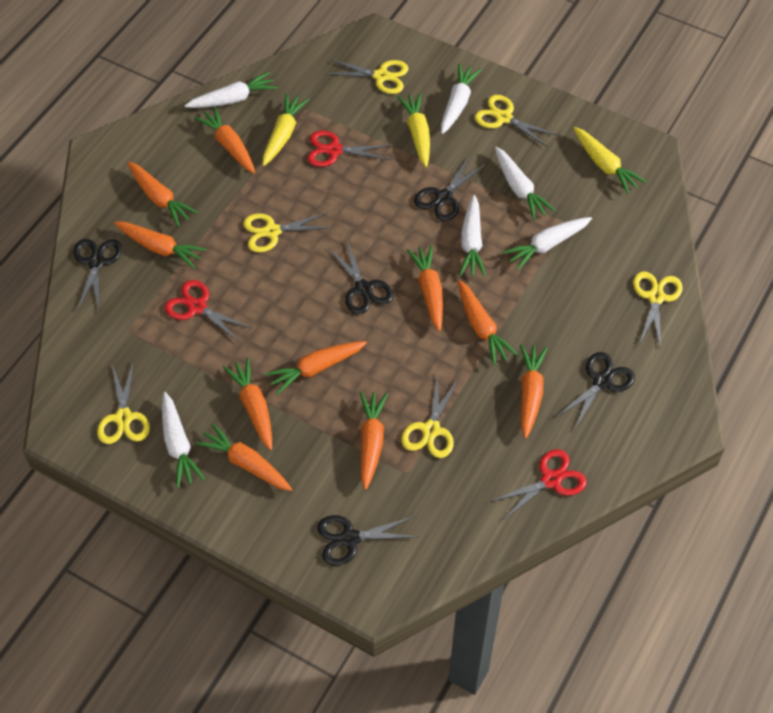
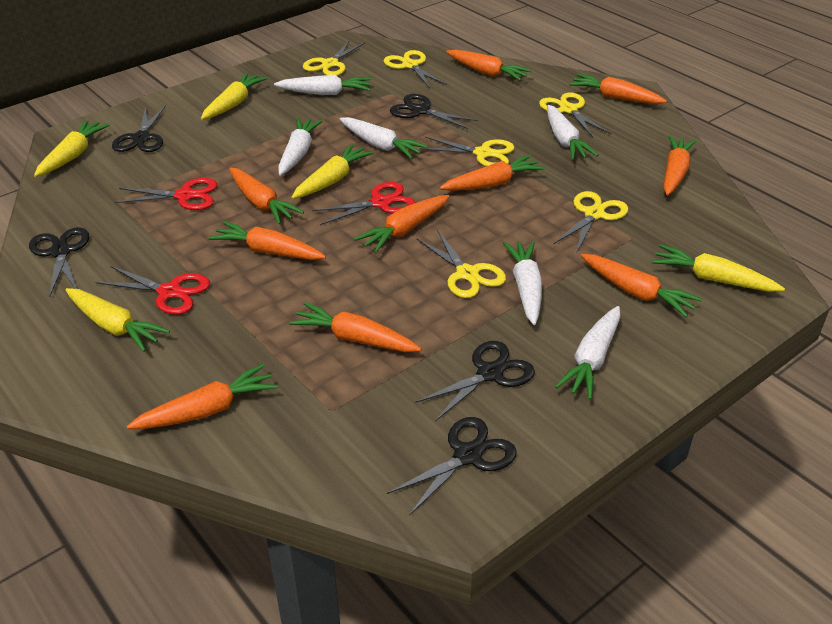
yellow carrot: 3 -> 5

